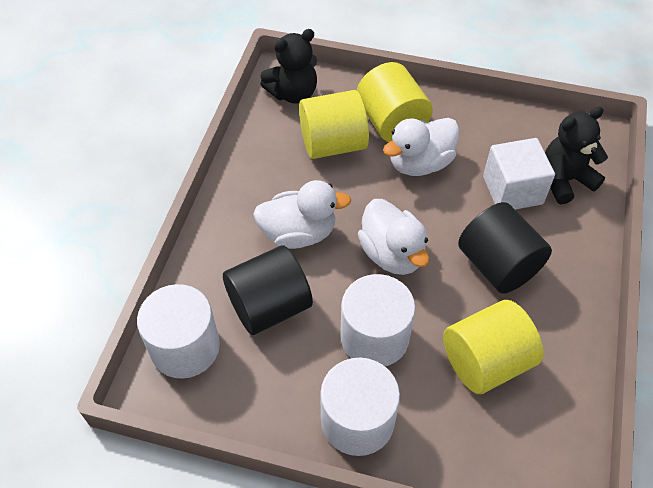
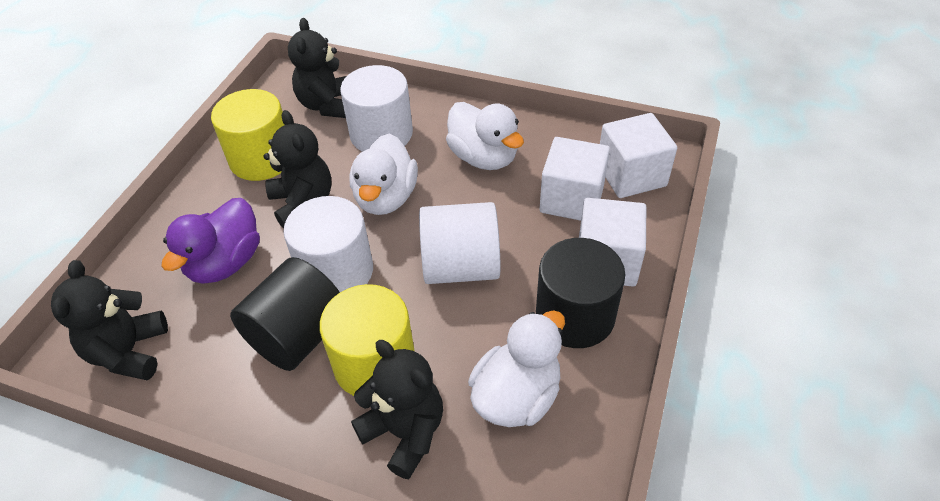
black teddy bear: 2 -> 4
purple duck: 0 -> 1
white cube: 1 -> 3
yellow cylinder: 3 -> 2

